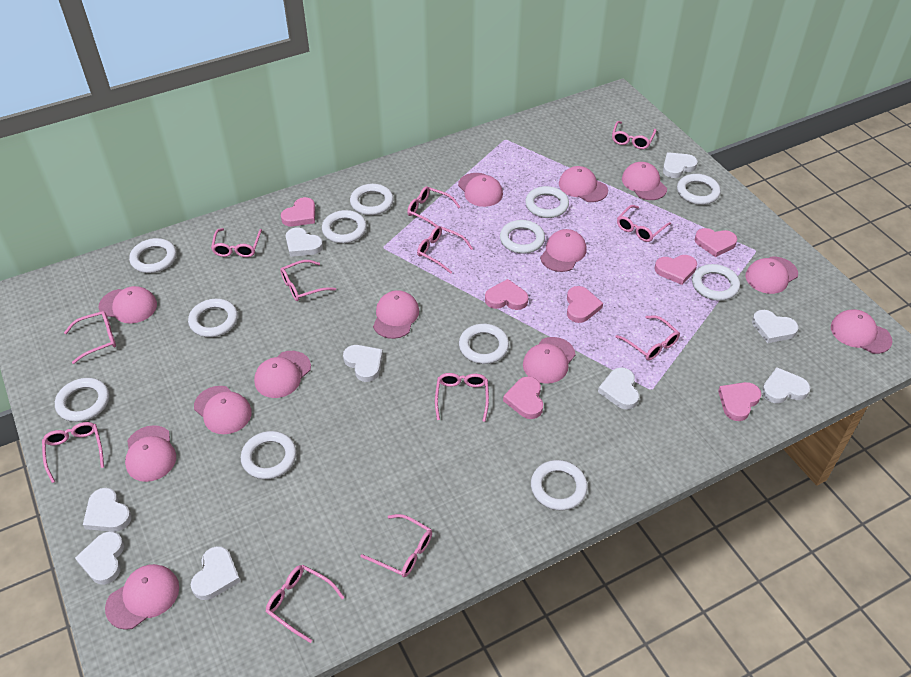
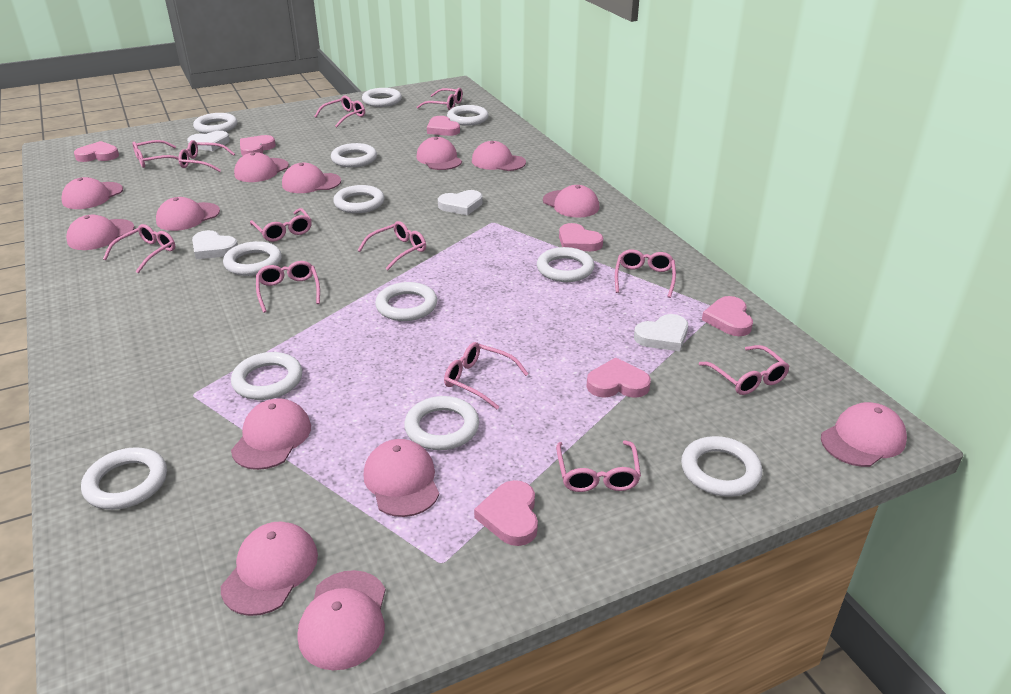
white heart: 9 -> 4

